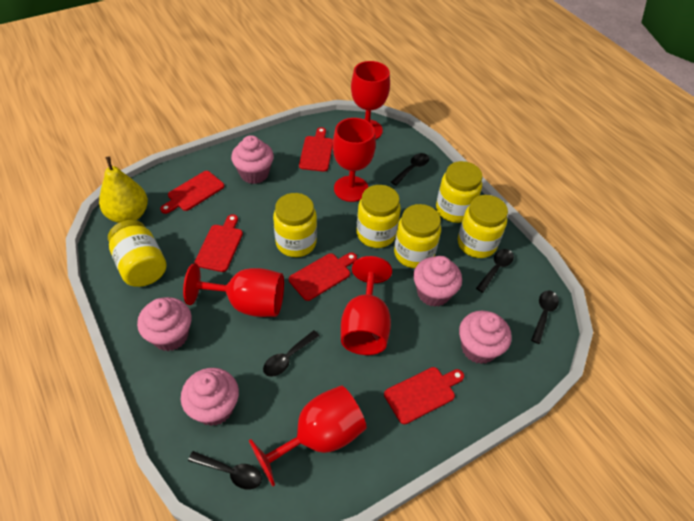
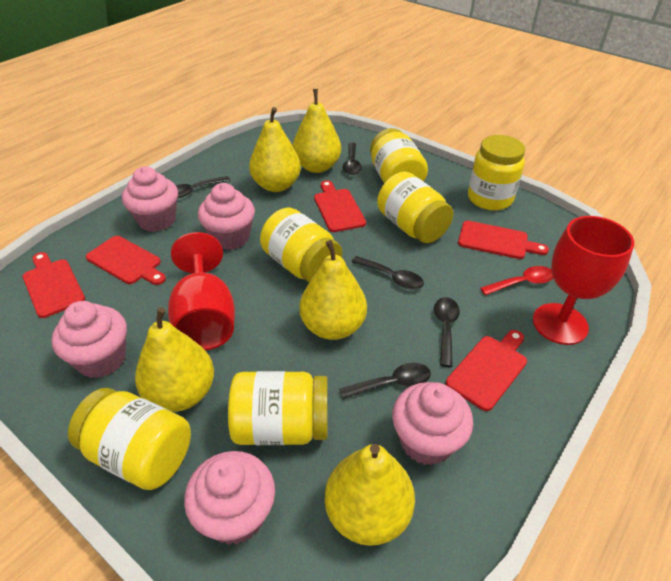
red goblet: 5 -> 2
red spoon: 0 -> 1
yellow pear: 1 -> 5

